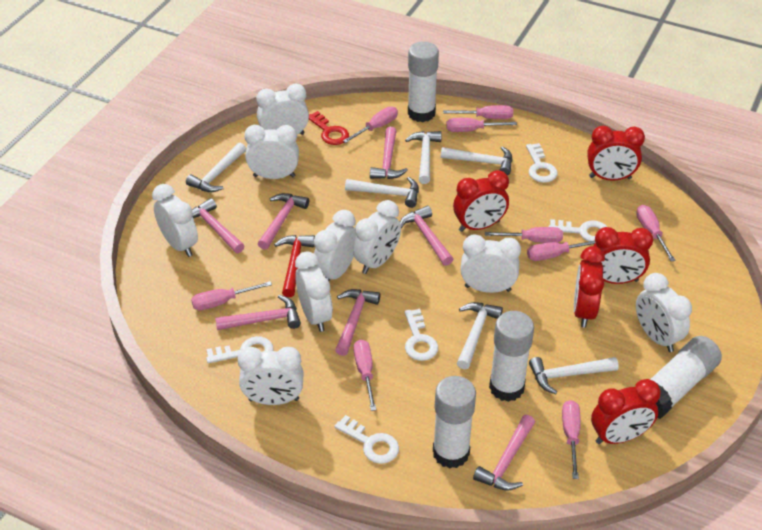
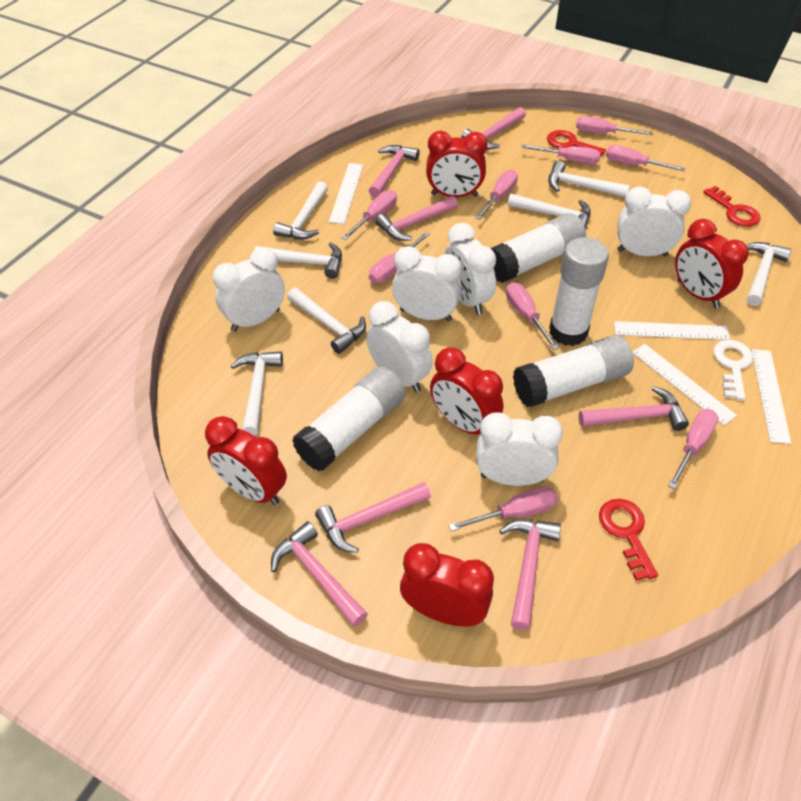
red hammer: 1 -> 0
red key: 1 -> 3
white clock: 9 -> 6
white hammer: 6 -> 7
white key: 5 -> 1
white ruler: 0 -> 4

